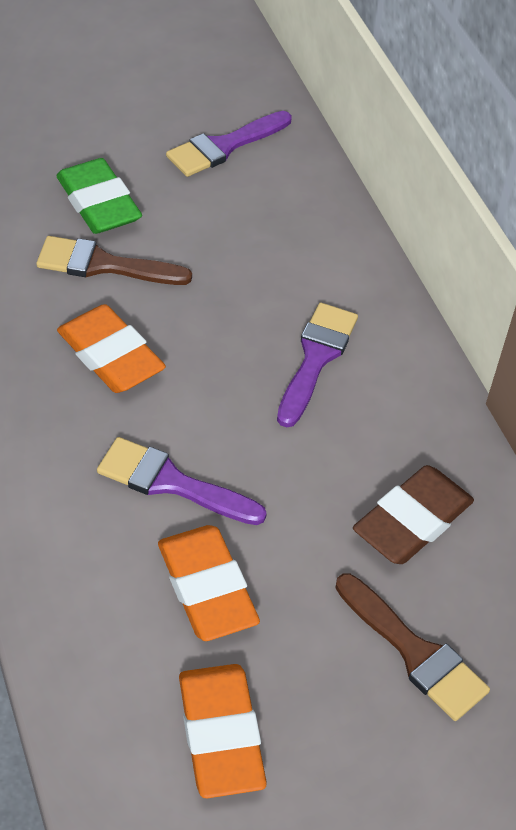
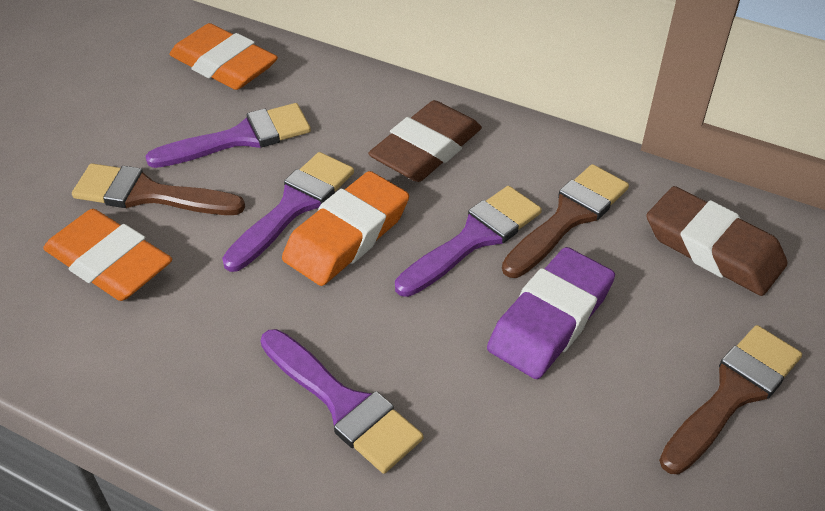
brown brush: 2 -> 3
brown eraser: 1 -> 2
green eraser: 1 -> 0
purple brush: 3 -> 4
purple eraser: 0 -> 1

